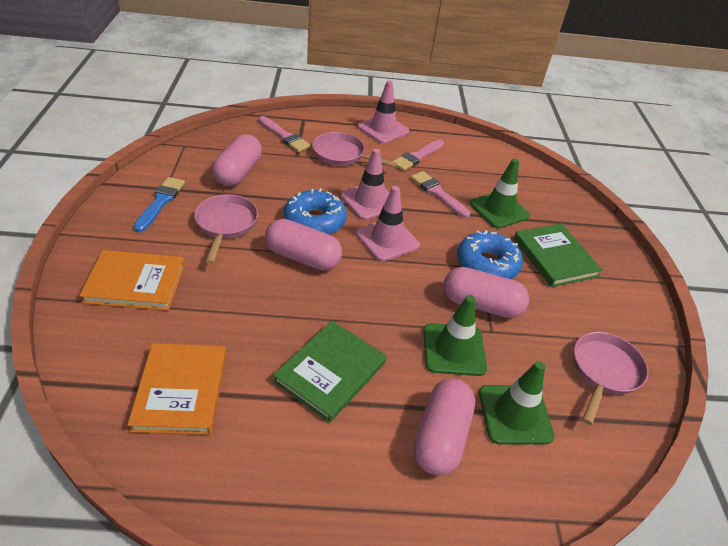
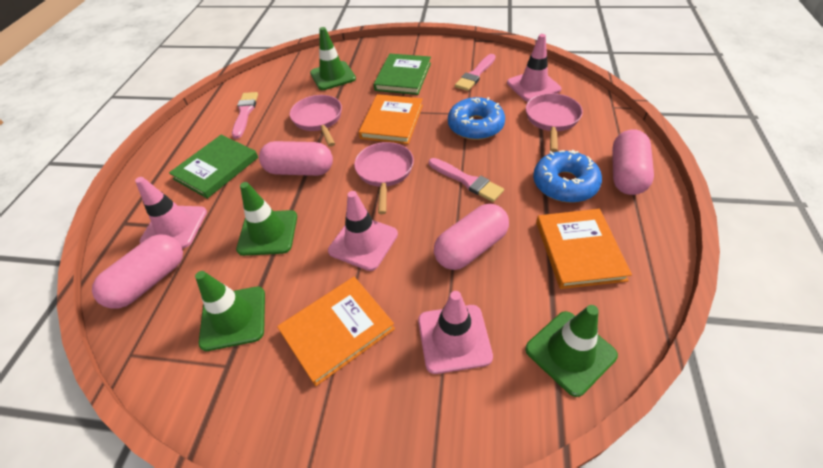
blue brush: 1 -> 0
green traffic cone: 3 -> 4
orange book: 2 -> 3
pink traffic cone: 3 -> 4

